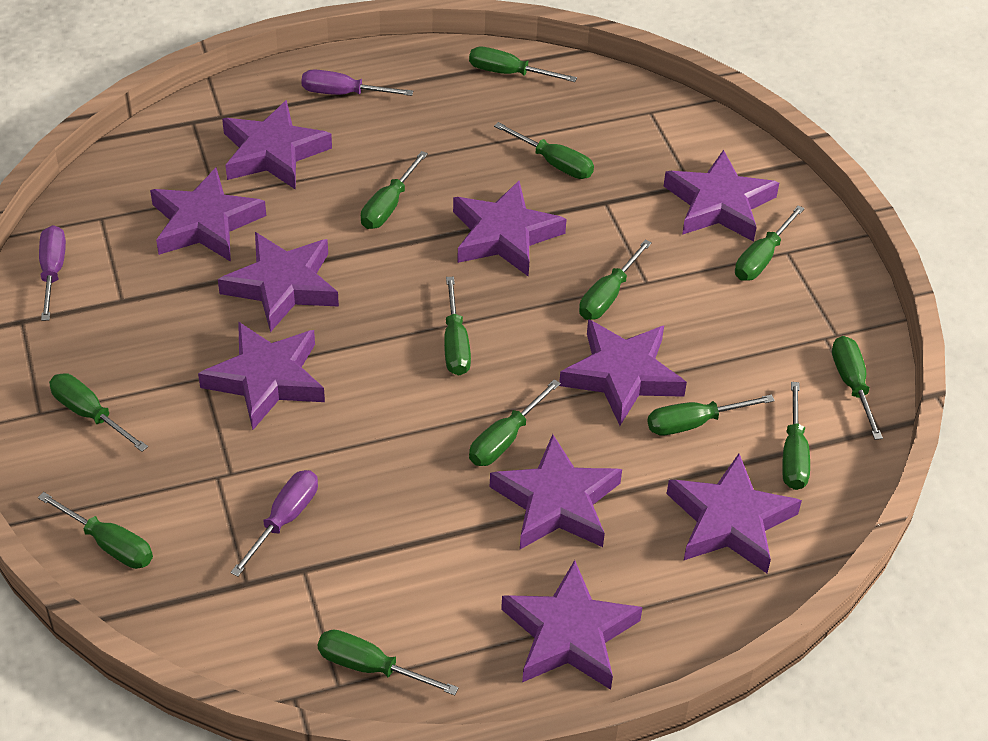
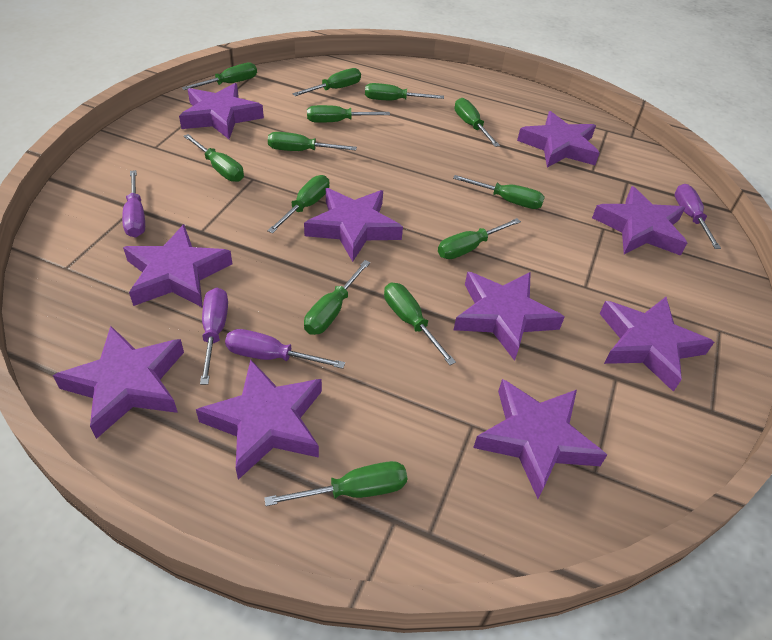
purple screwdriver: 3 -> 4

